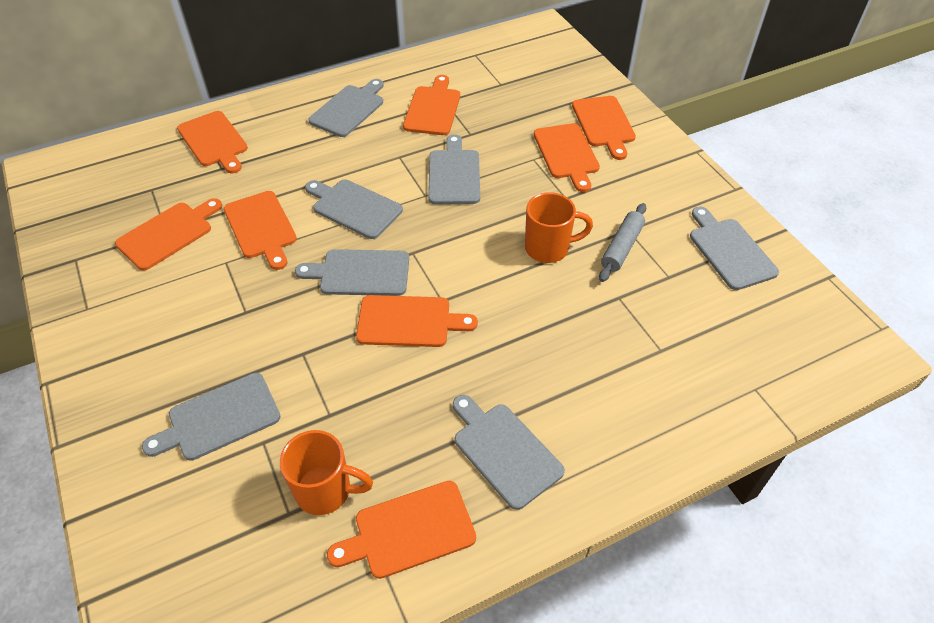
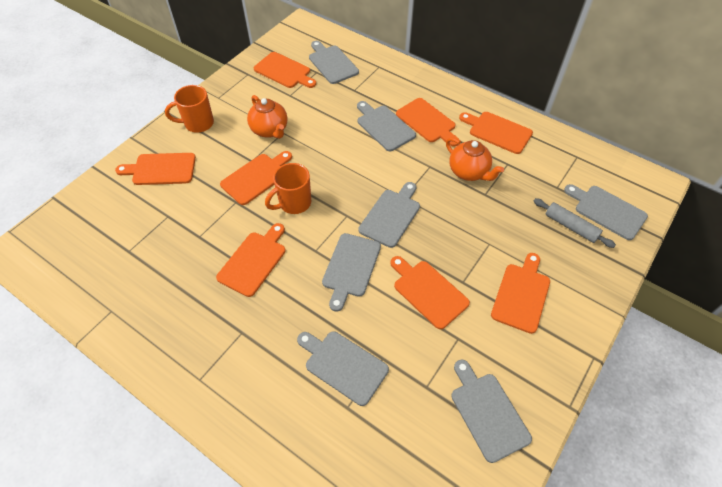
orange teapot: 0 -> 2

